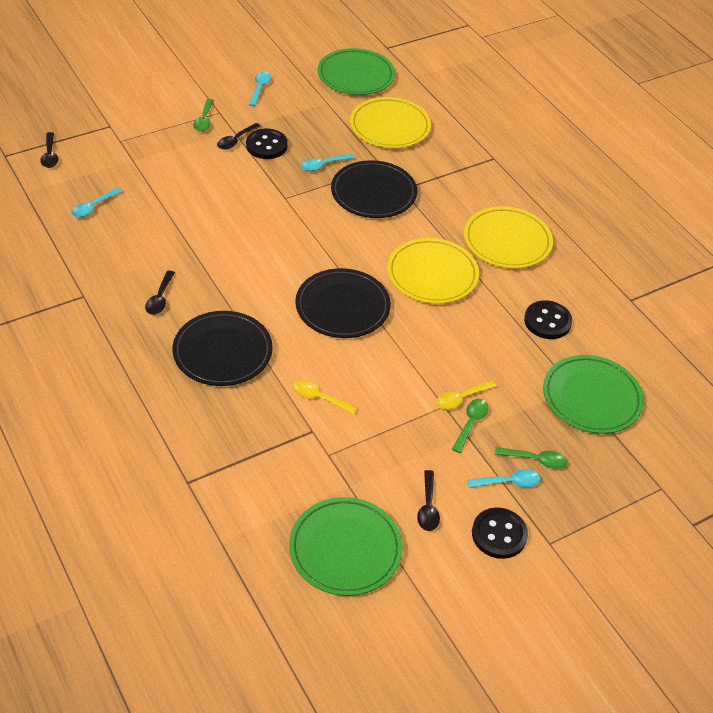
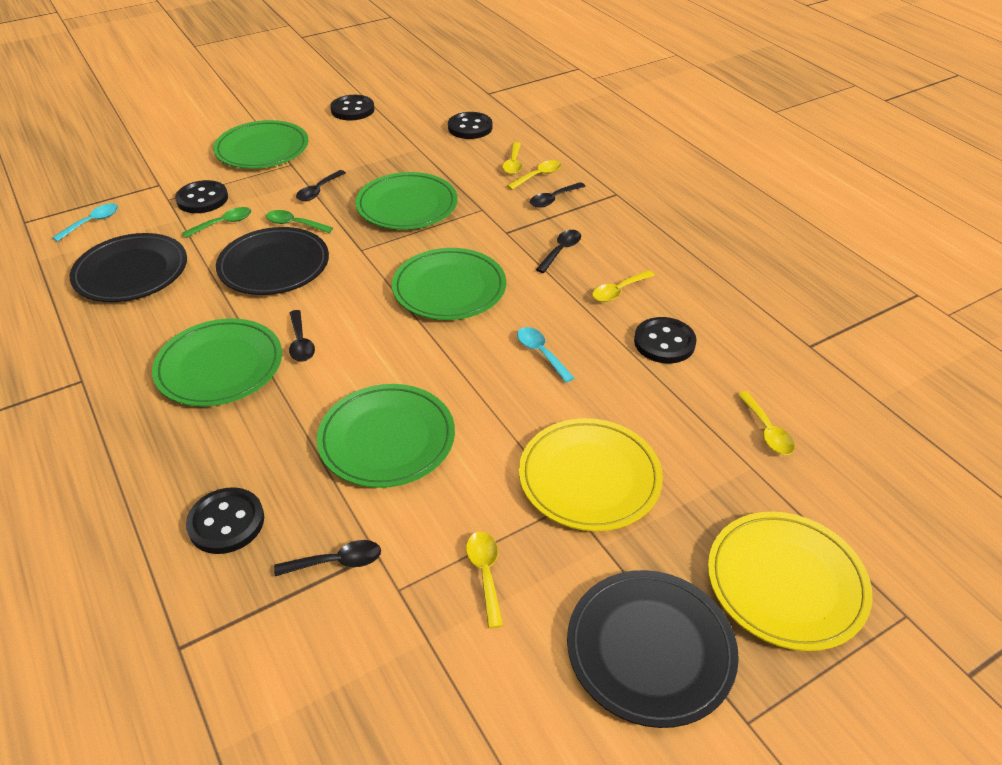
black button: 3 -> 5
black spoon: 4 -> 5
green plate: 3 -> 5
green spoon: 3 -> 2
turquoise spoon: 4 -> 2
yellow plate: 3 -> 2
yellow spoon: 2 -> 5

